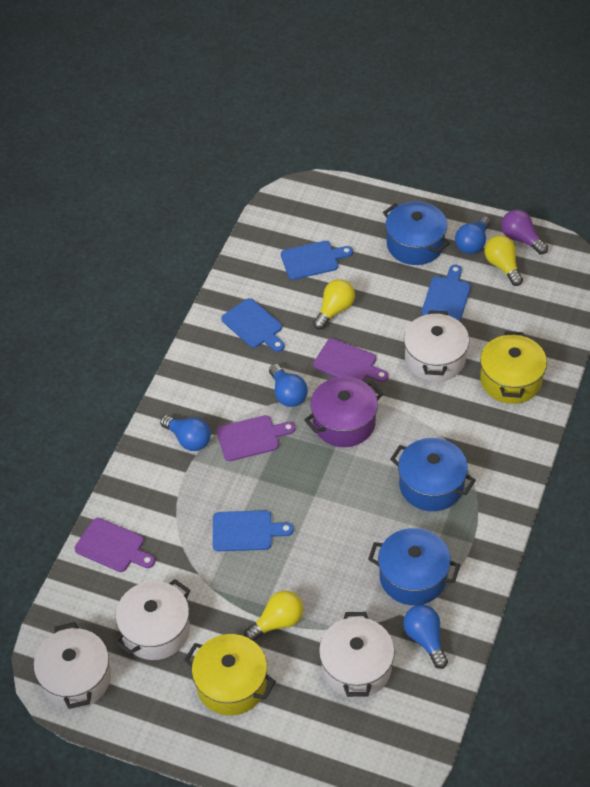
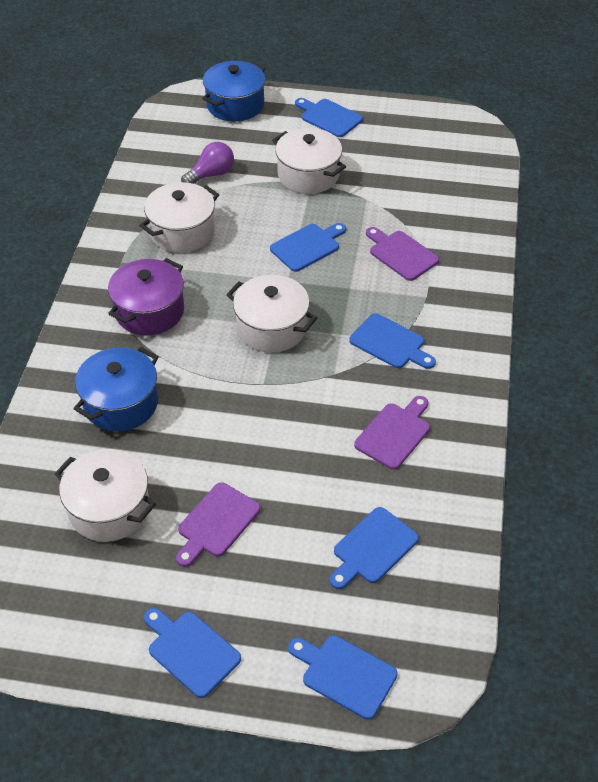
blue cutting board: 4 -> 6
blue light bulb: 4 -> 0
blue pot: 3 -> 2
yellow light bulb: 3 -> 0
yellow pot: 2 -> 0

